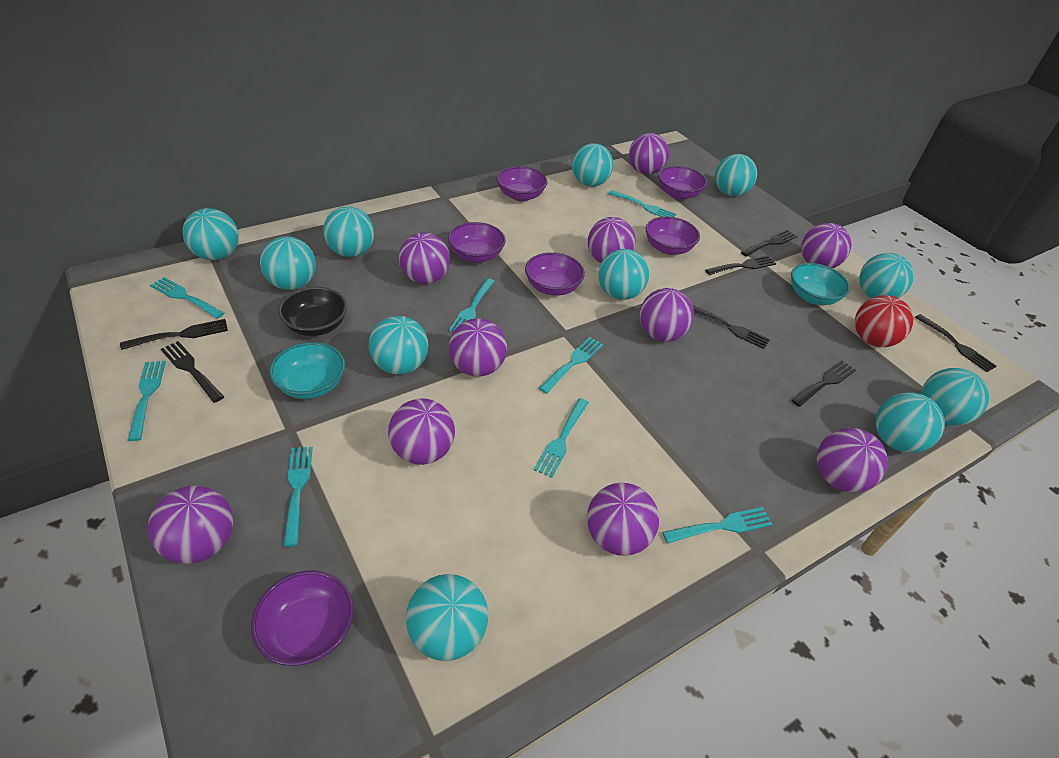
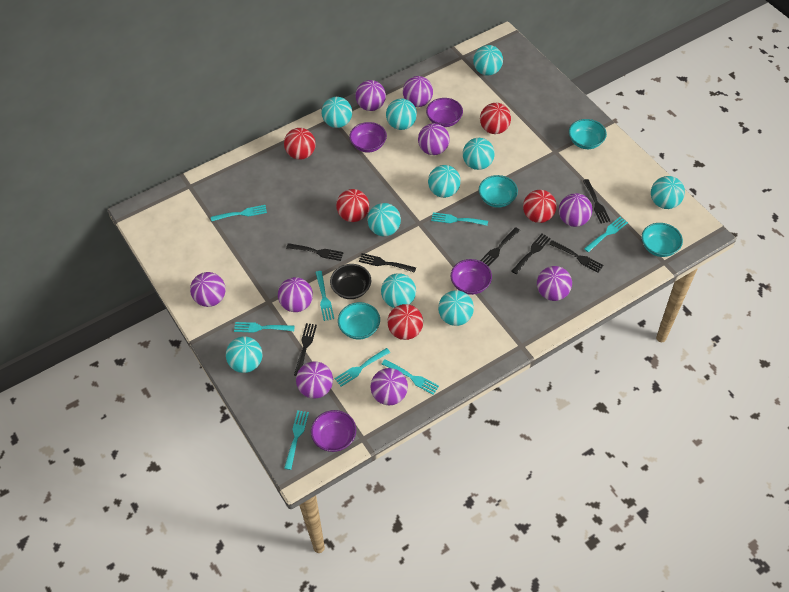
purple ball: 10 -> 9
purple bowl: 6 -> 4
red ball: 1 -> 5
turquoise ball: 11 -> 10
turquoise bowl: 2 -> 4

